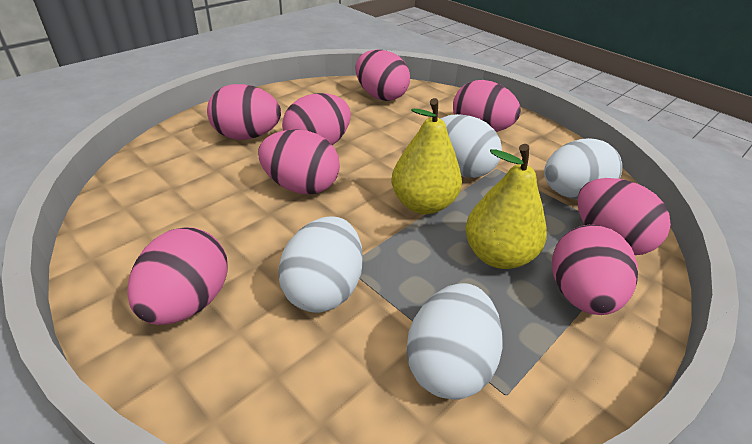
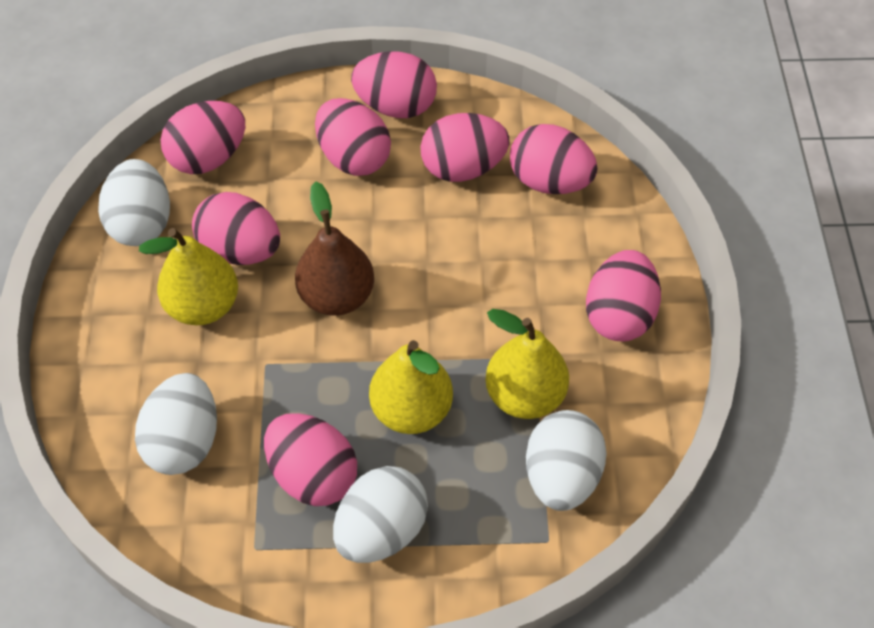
brown pear: 0 -> 1
yellow pear: 2 -> 3

